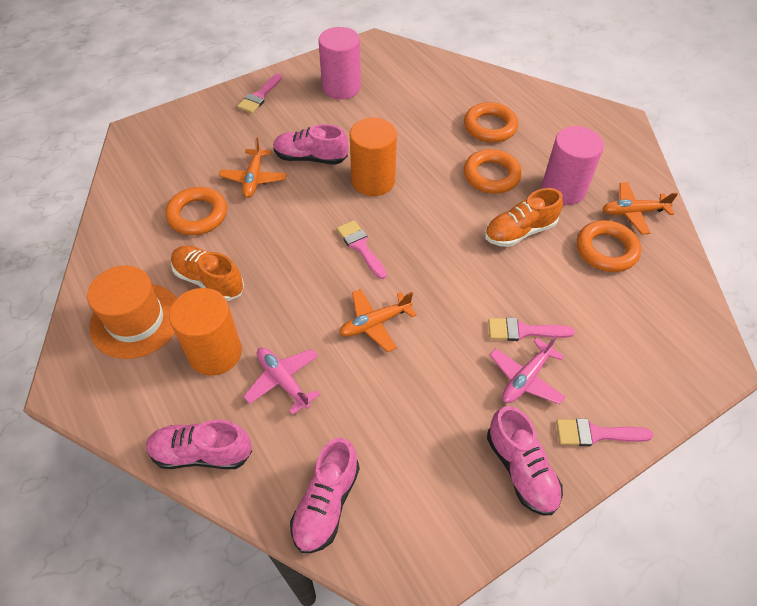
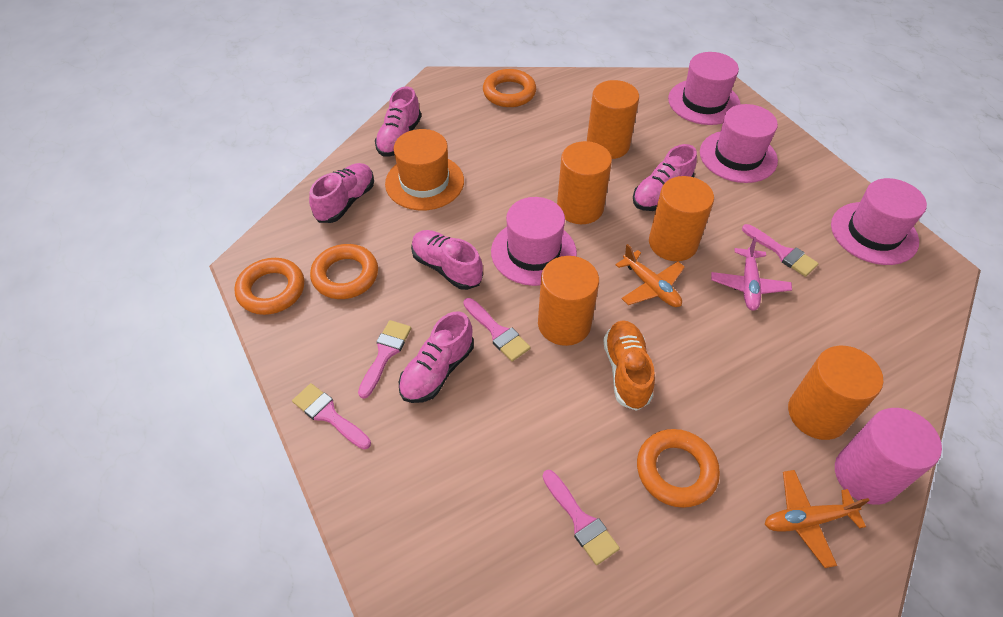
orange cylinder: 2 -> 5
orange plane: 3 -> 2
orange shoe: 2 -> 1
pink brush: 4 -> 5
pink cylinder: 2 -> 1
pink hat: 0 -> 4
pink plane: 2 -> 1
pink shoe: 4 -> 5

